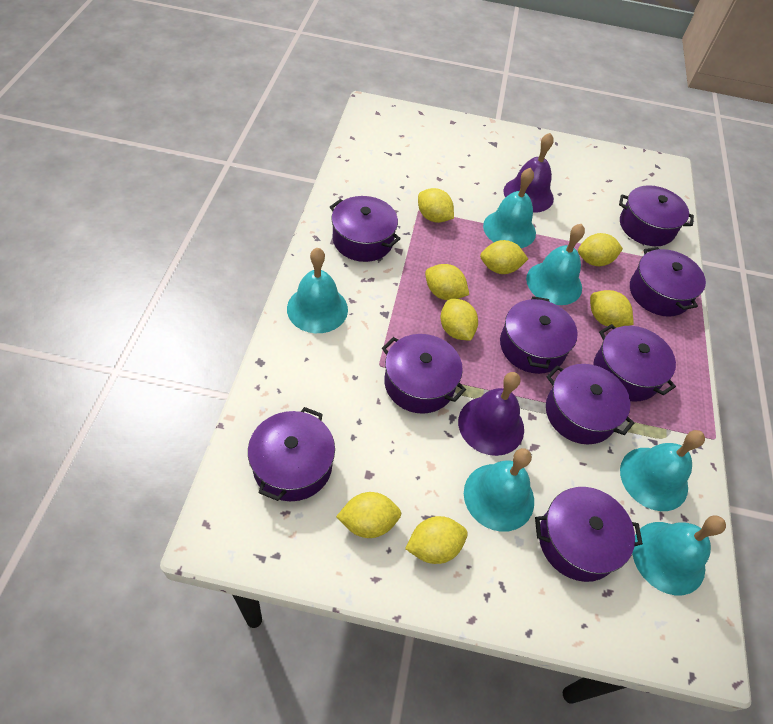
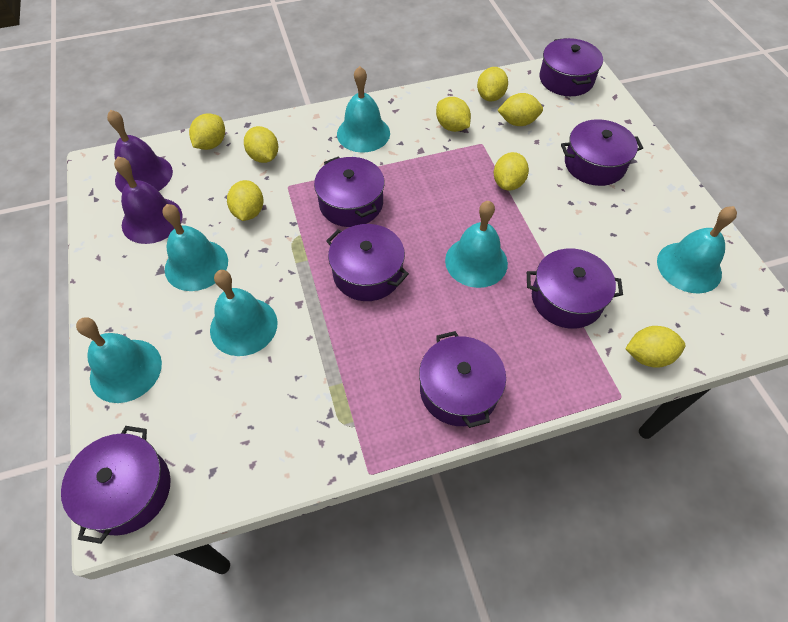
purple pot: 9 -> 7

